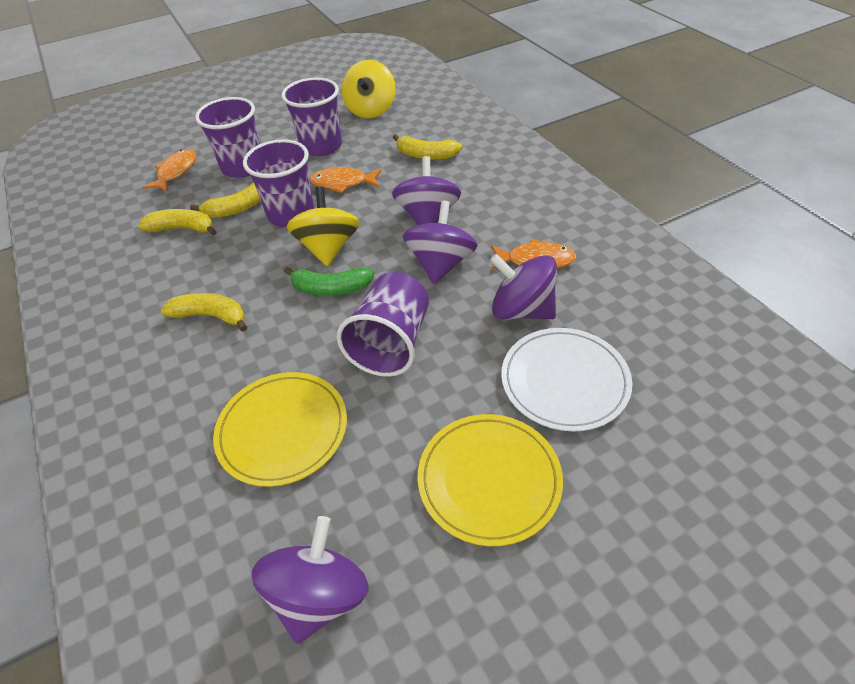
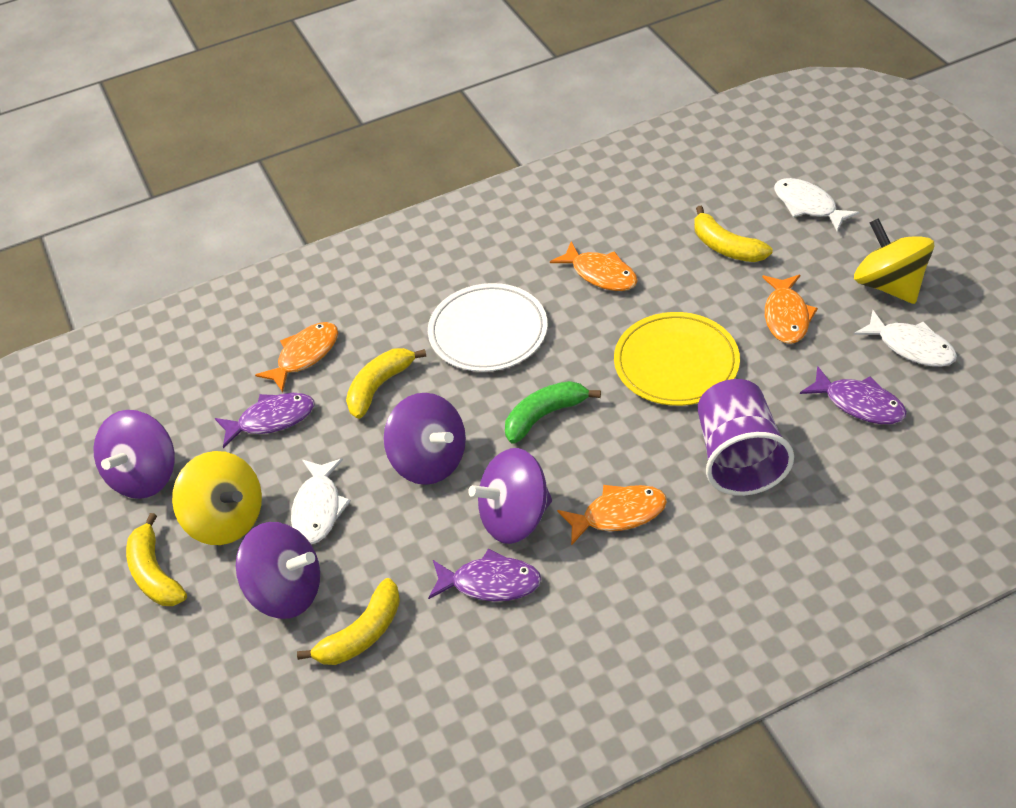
orange fish: 3 -> 4
purple cup: 4 -> 1
purple fish: 0 -> 3
white fish: 0 -> 3
yellow plate: 2 -> 1

